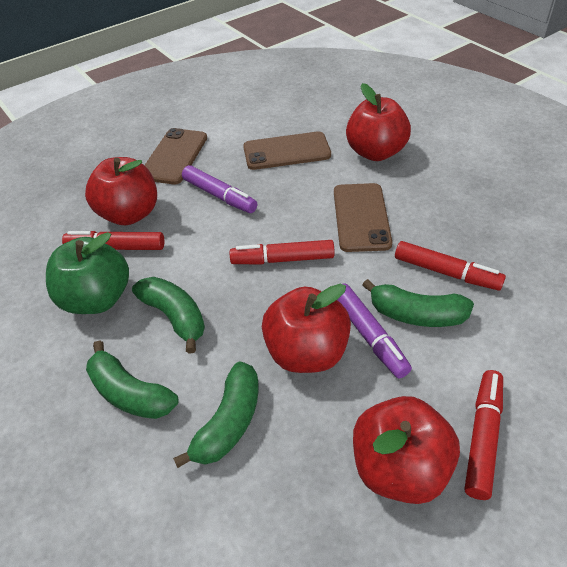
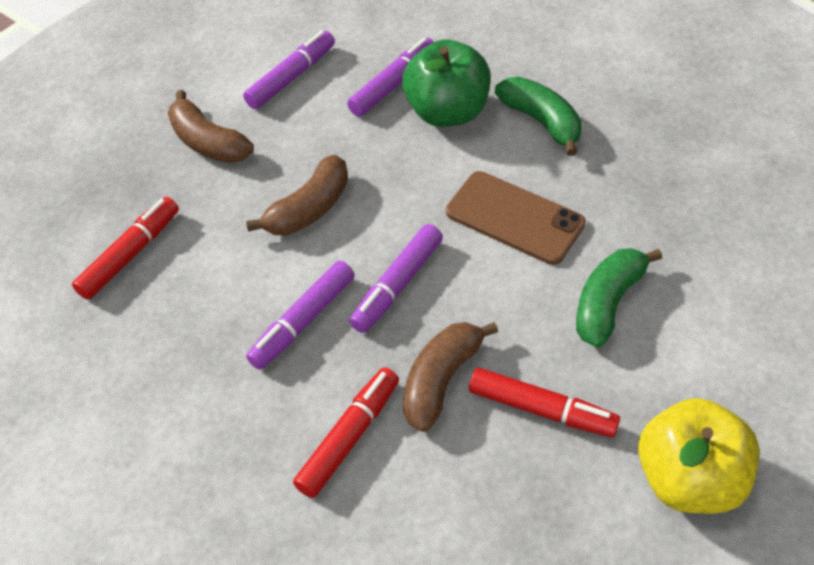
brown banana: 0 -> 3
brown phone: 3 -> 1
green banana: 4 -> 2
purple marker: 2 -> 4
red apple: 4 -> 0
red marker: 4 -> 3
yellow apple: 0 -> 1

